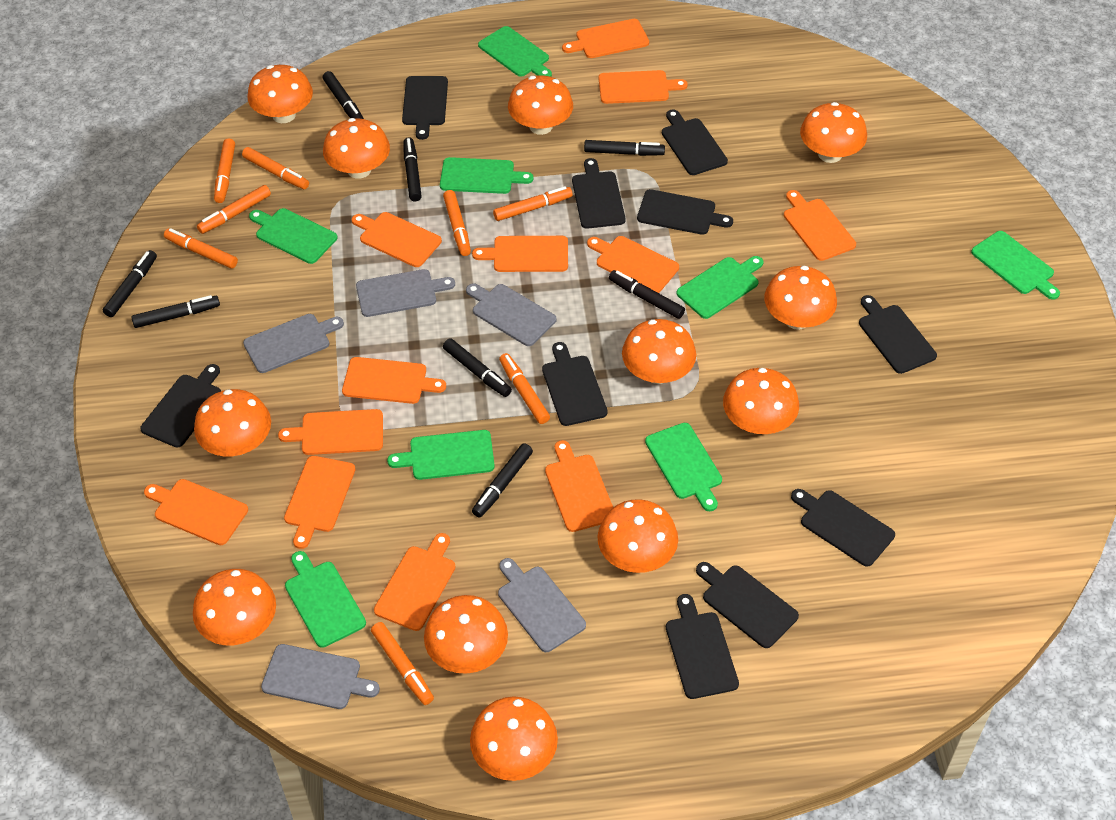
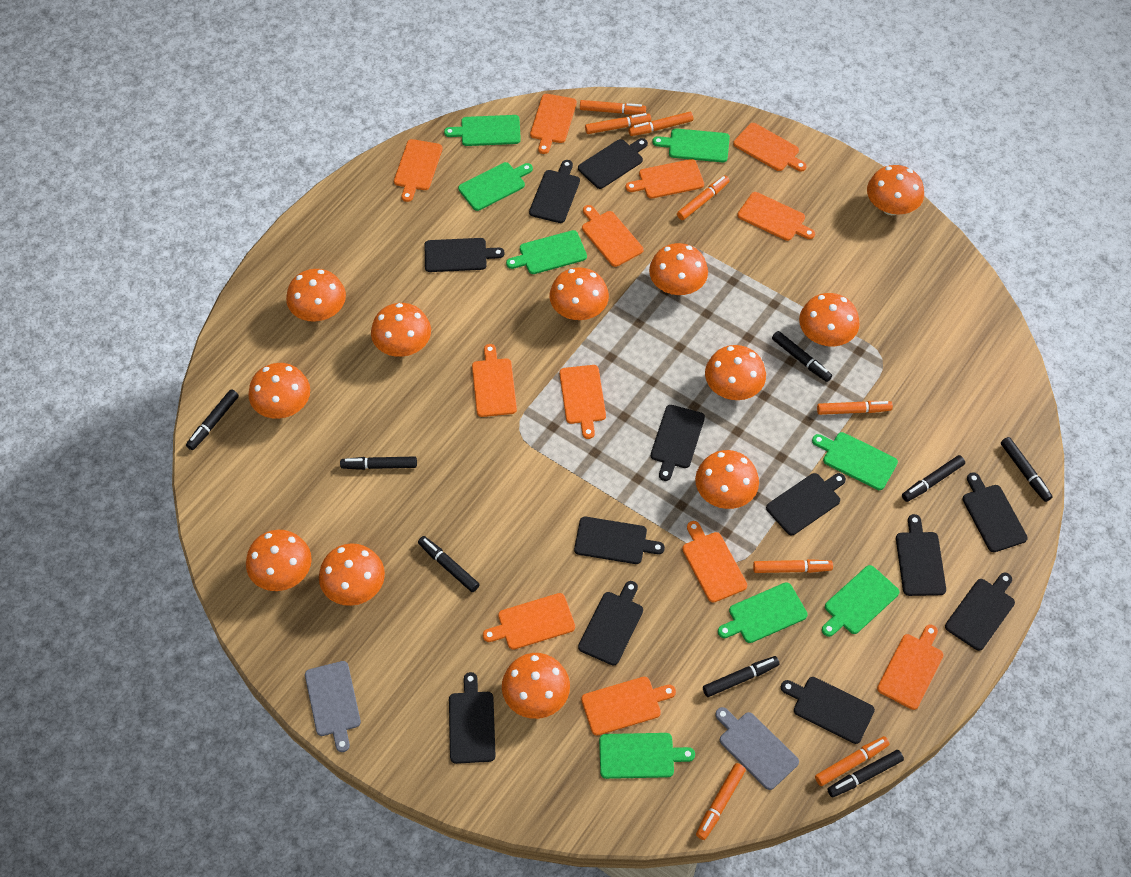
black cutting board: 10 -> 12
grey cutting board: 5 -> 2

